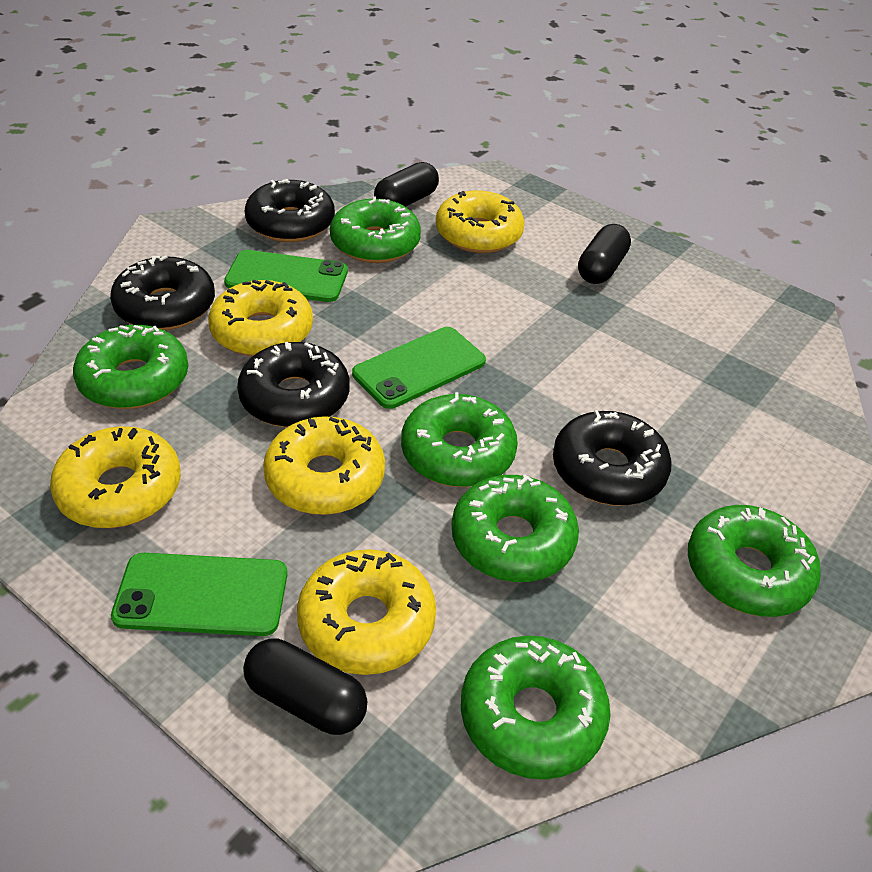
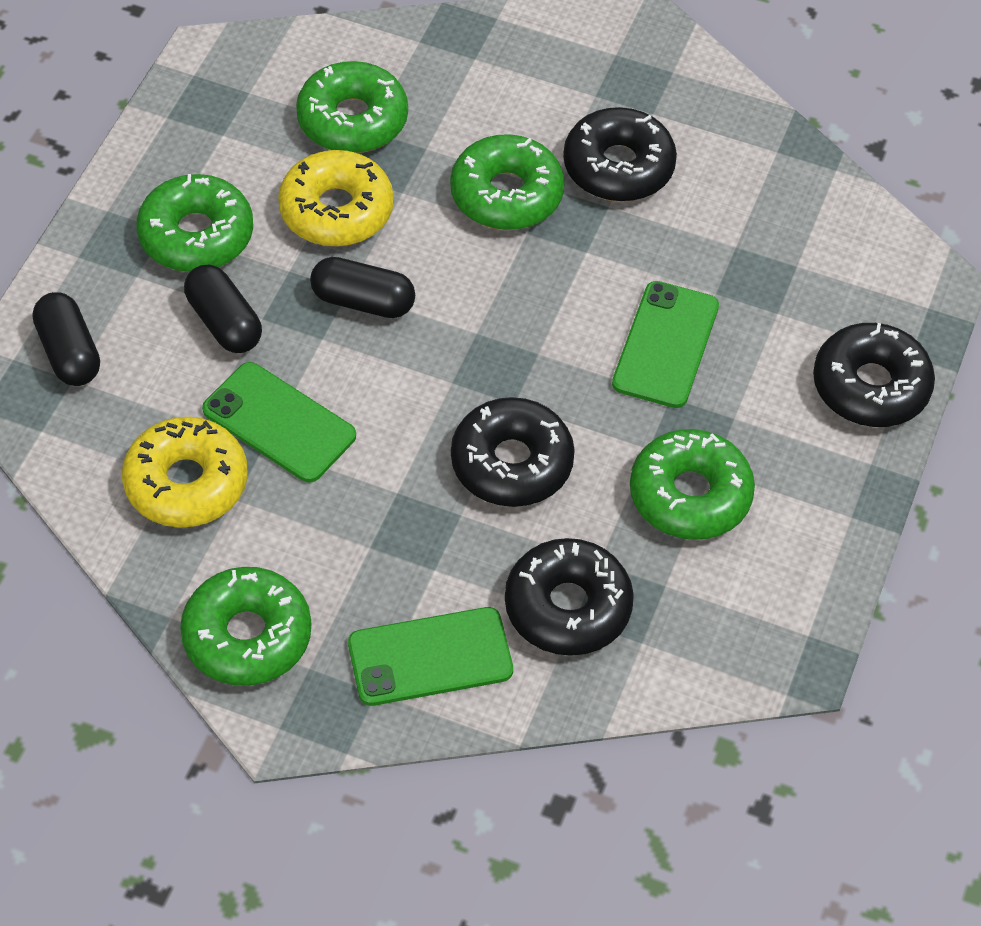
green donut: 6 -> 5
yellow donut: 5 -> 2

